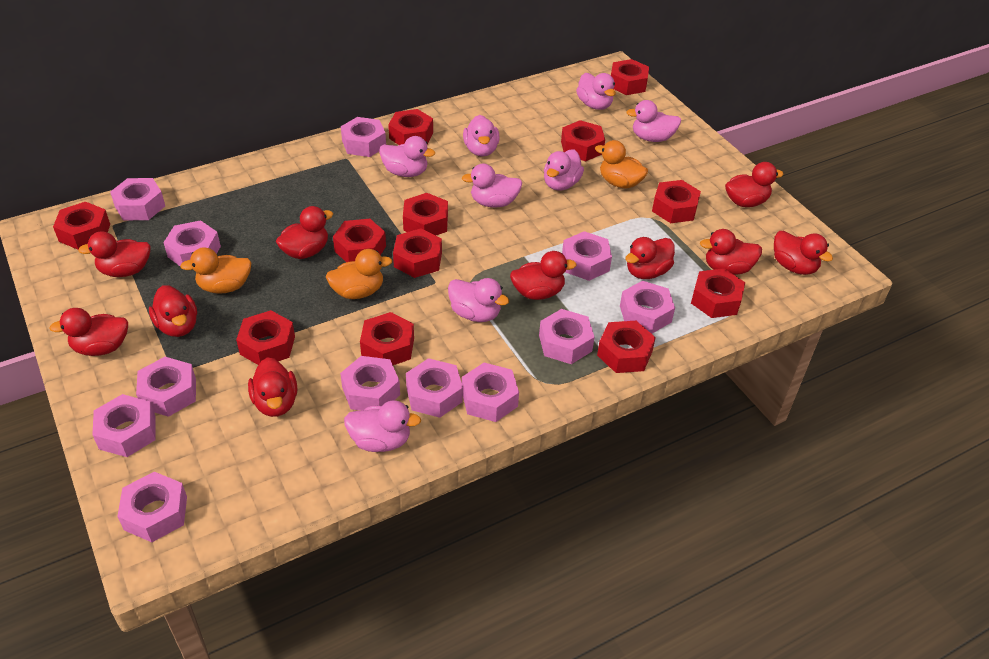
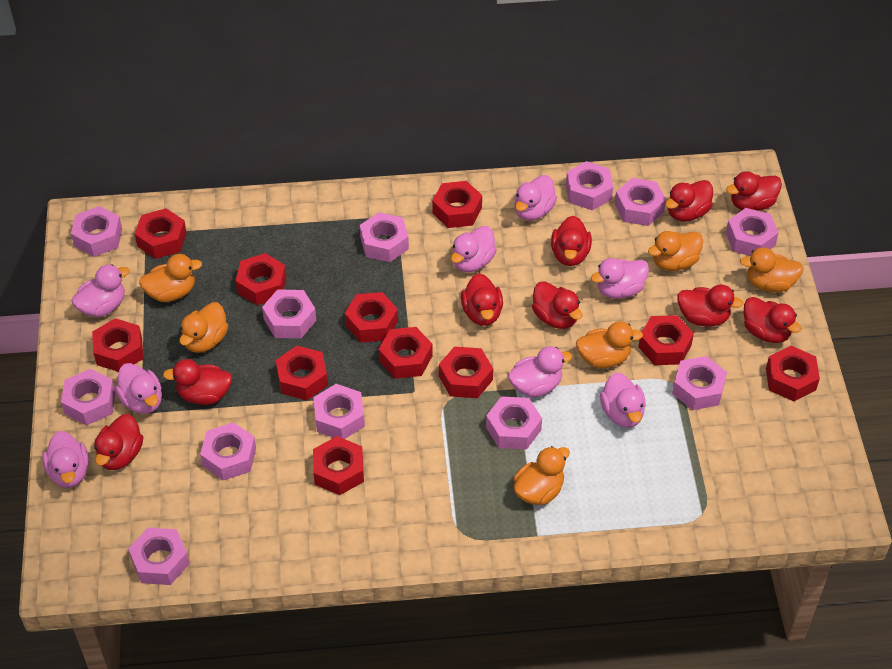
orange duck: 3 -> 6
red duck: 10 -> 9
red nut: 12 -> 11

